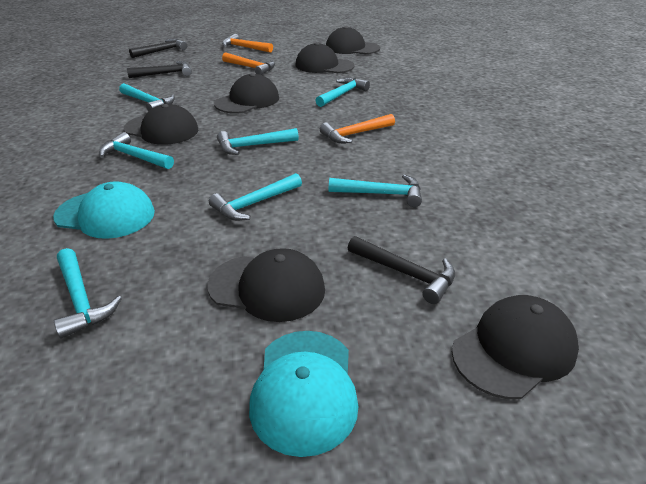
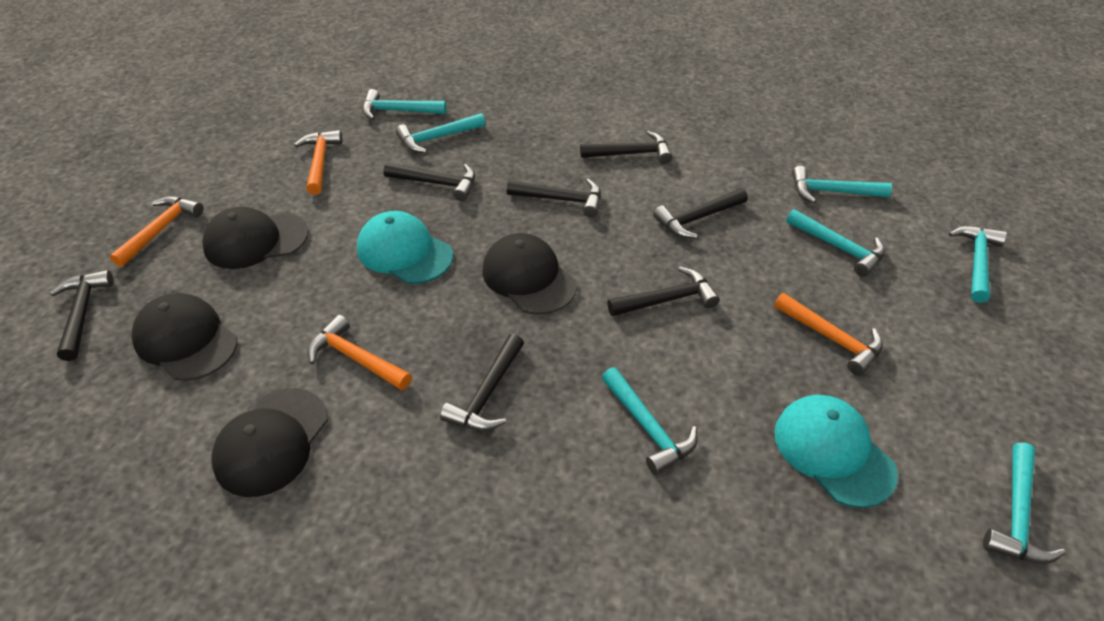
black cap: 6 -> 4
black hammer: 3 -> 7
orange hammer: 3 -> 4

